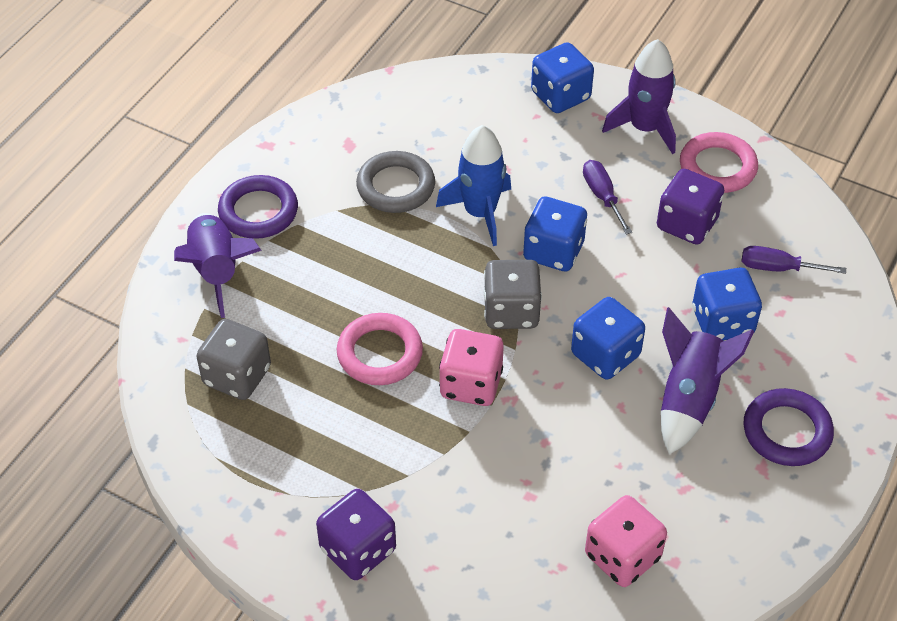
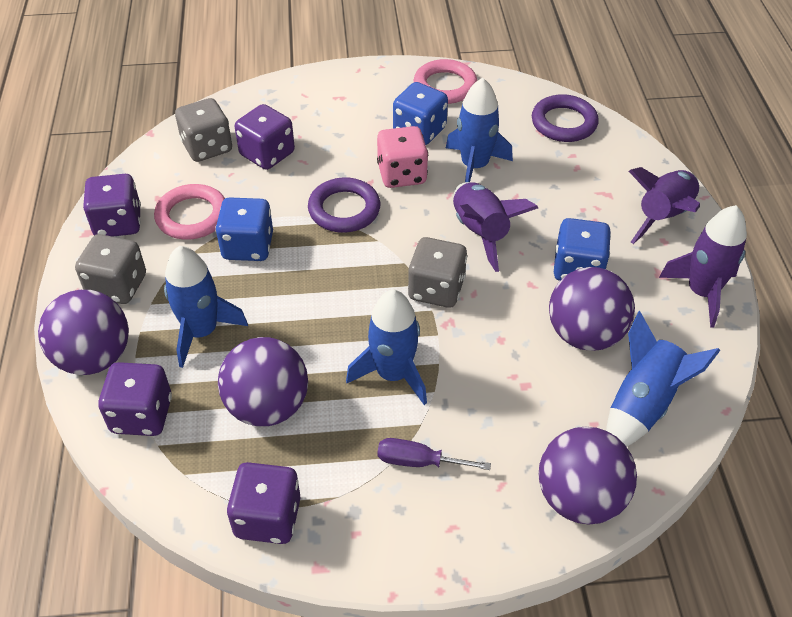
blue dice: 4 -> 3
blue rocket: 1 -> 4
grey dice: 2 -> 3
grey ring: 1 -> 0
pink dice: 2 -> 1
purple ball: 0 -> 4
purple dice: 2 -> 4
purple screwdriver: 2 -> 1

